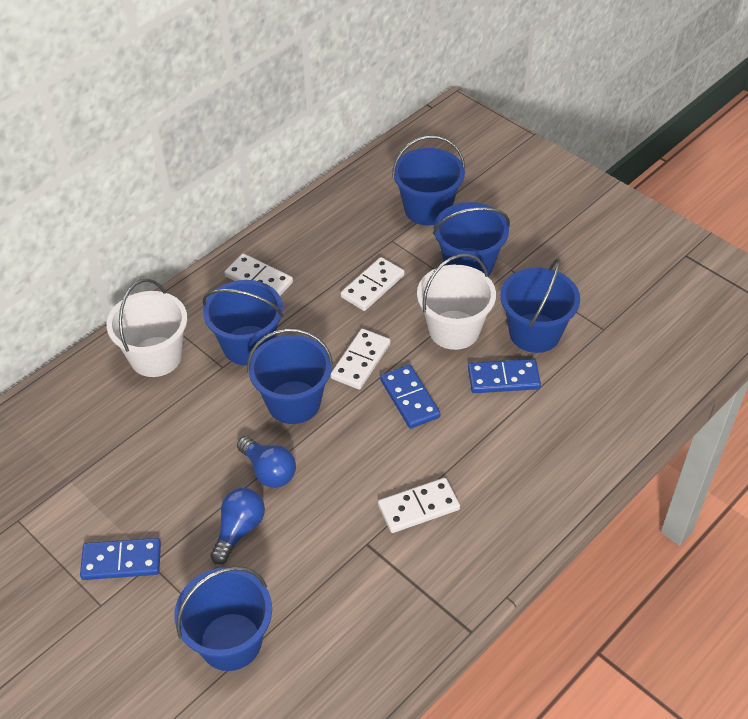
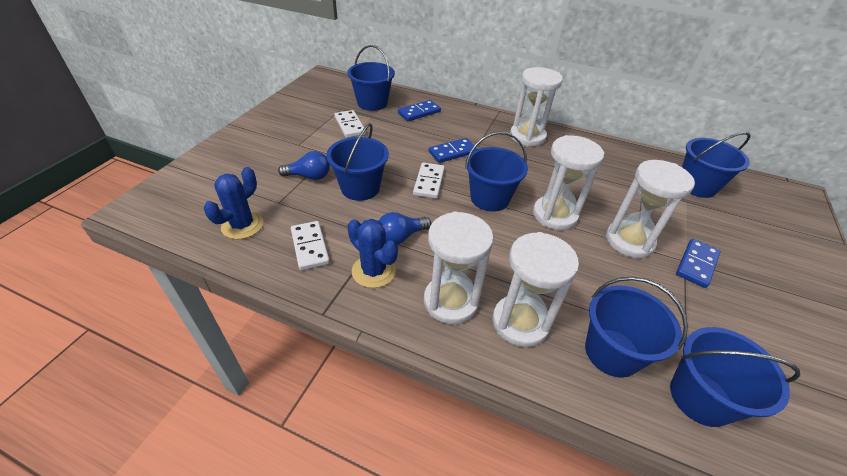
blue cactus: 0 -> 2
white bucket: 2 -> 0
white domino: 4 -> 3
white hourglass: 0 -> 5

